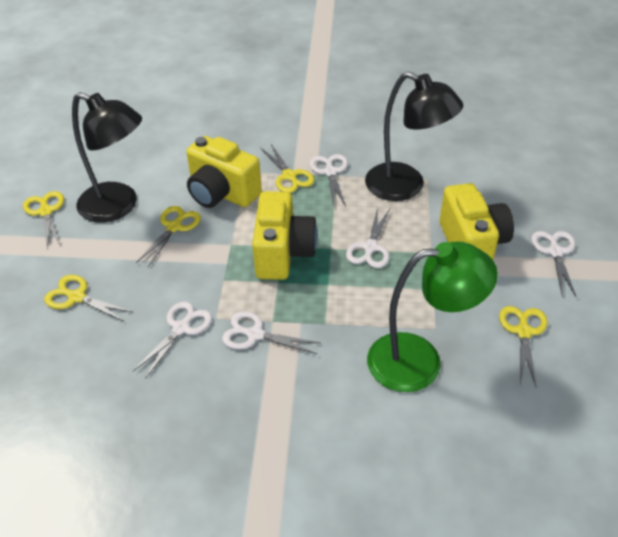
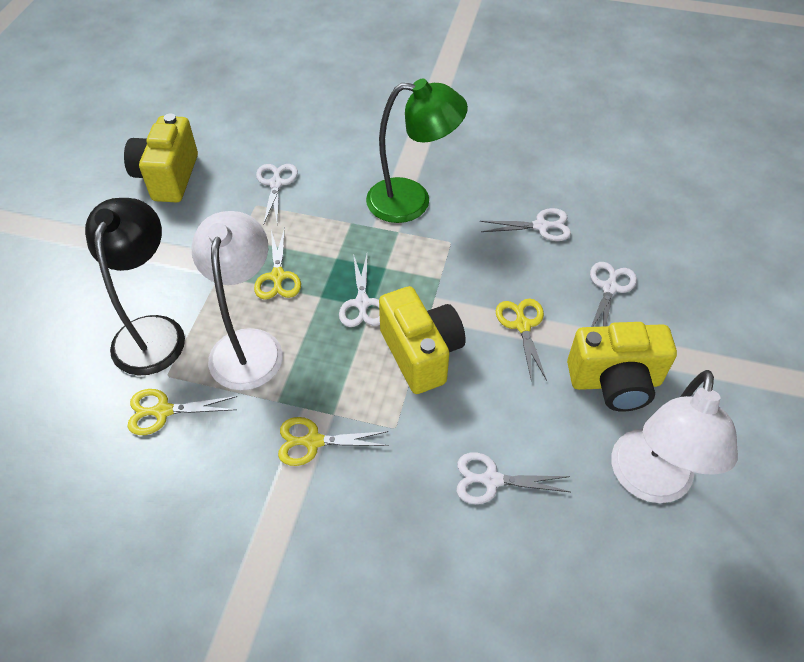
black lamp: 2 -> 1
white lamp: 0 -> 2
yellow scissors: 5 -> 4

